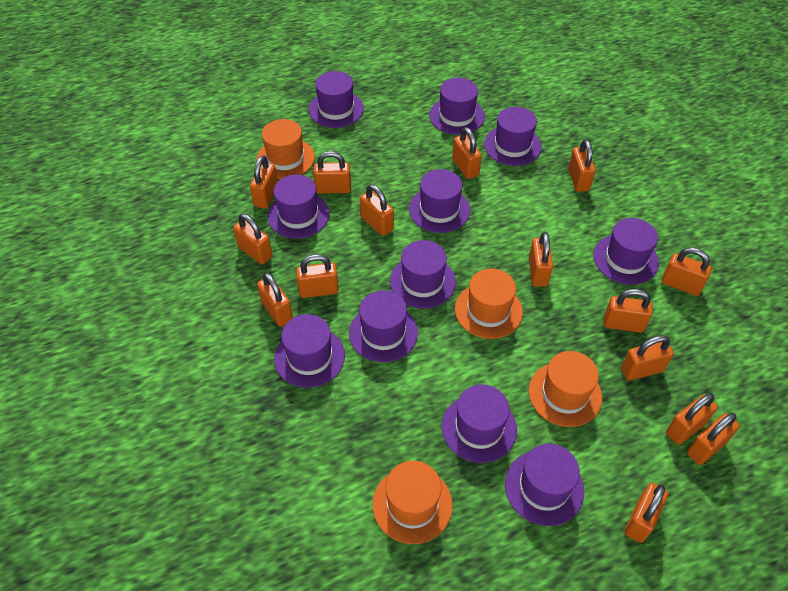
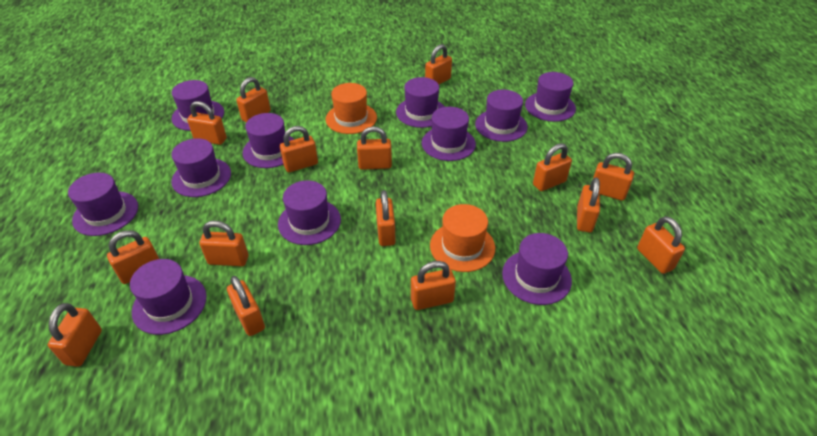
orange hat: 4 -> 2

